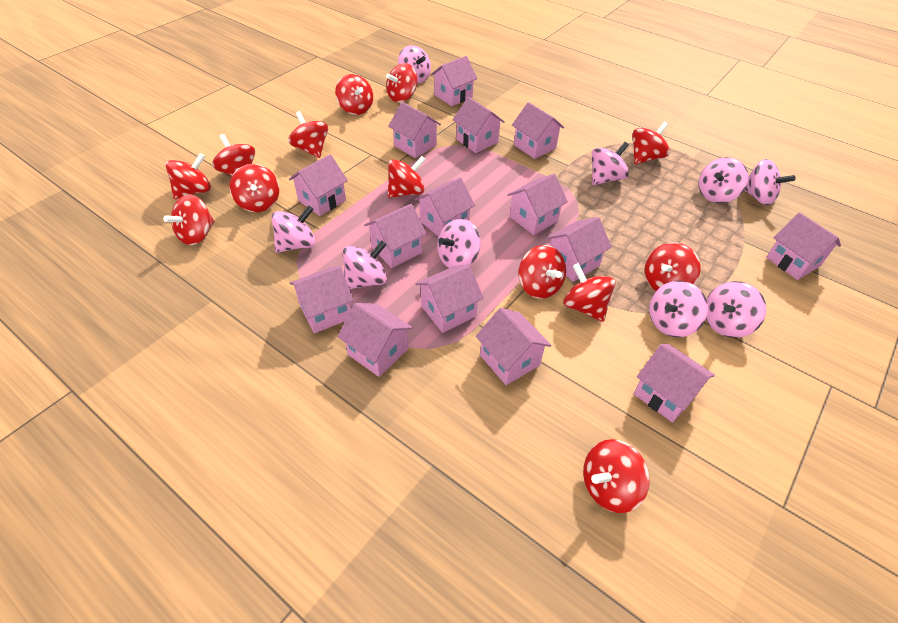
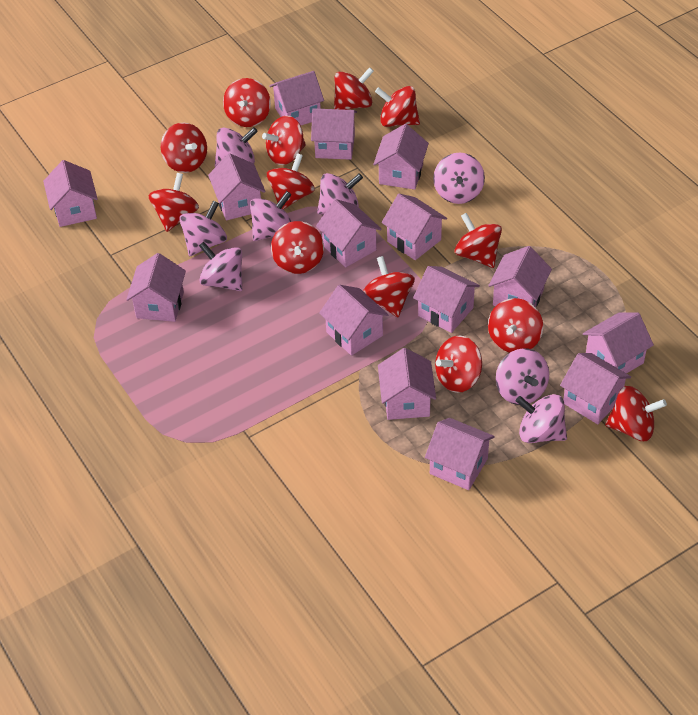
pink spinning top: 9 -> 8

